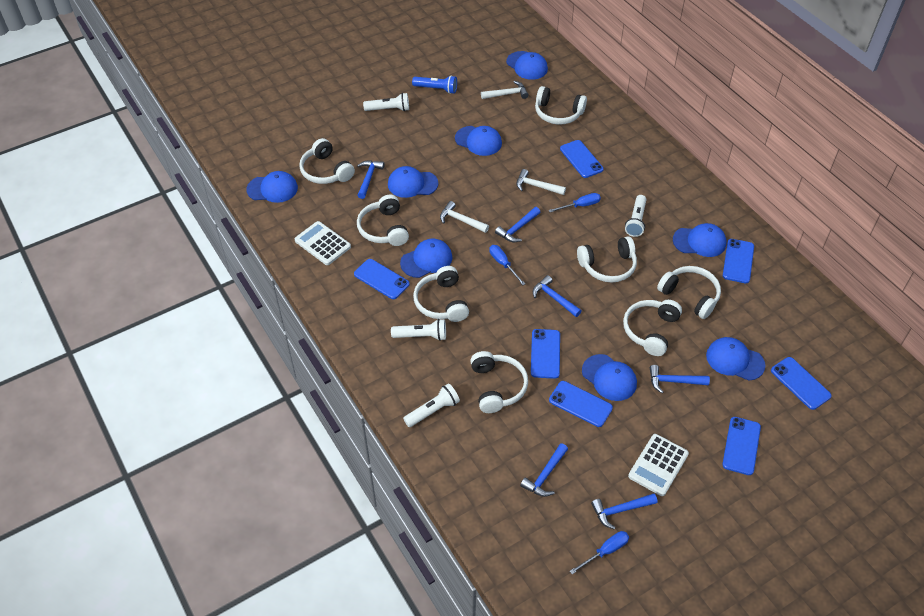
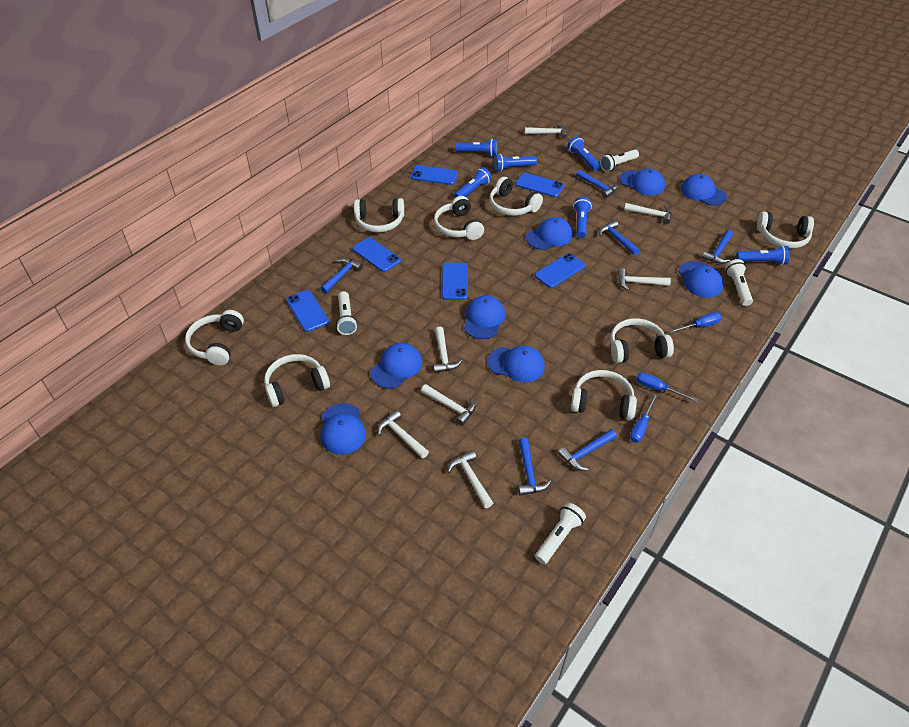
blue flashlight: 1 -> 6
blue phone: 7 -> 6
white calculator: 2 -> 0
white hammer: 3 -> 7

